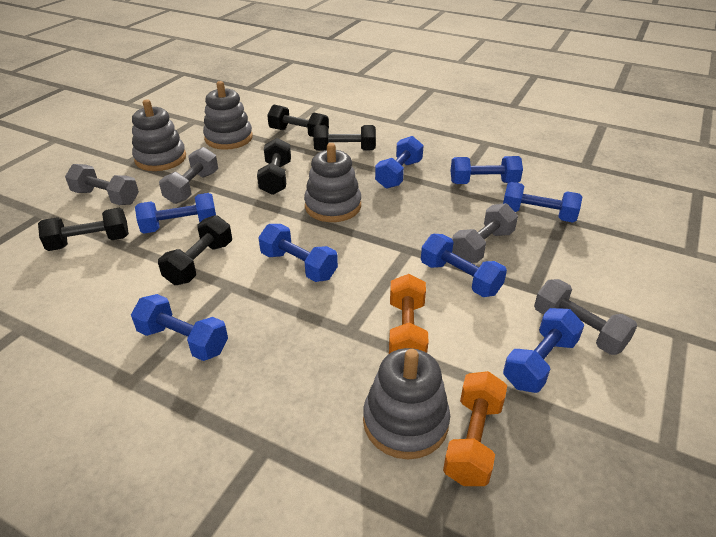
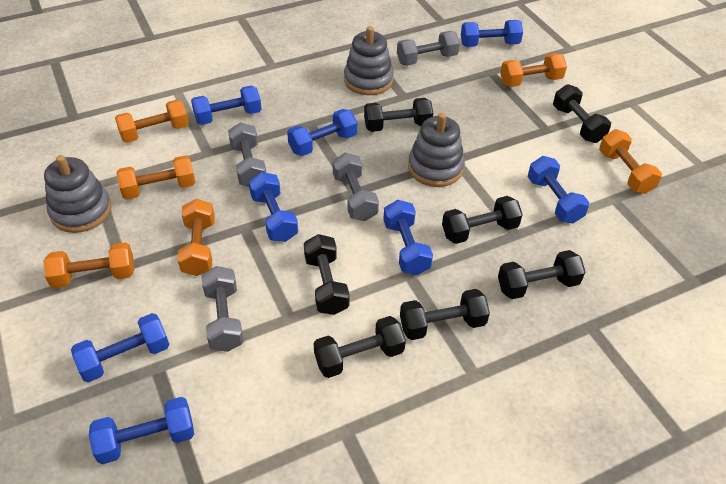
black dumbbell: 5 -> 7
grey stacking toy: 4 -> 3
orange dumbbell: 2 -> 6

